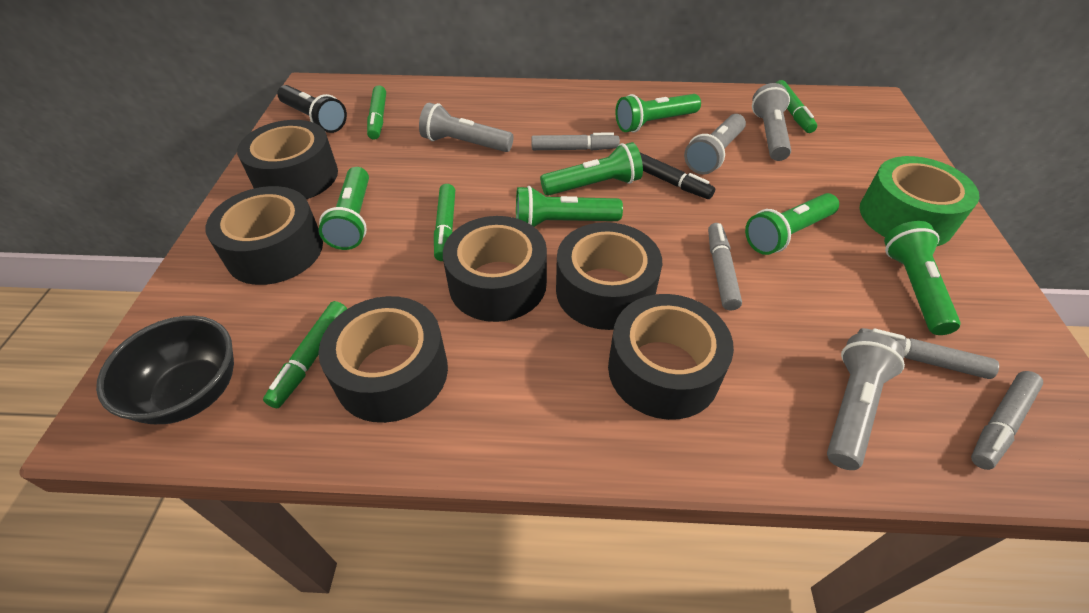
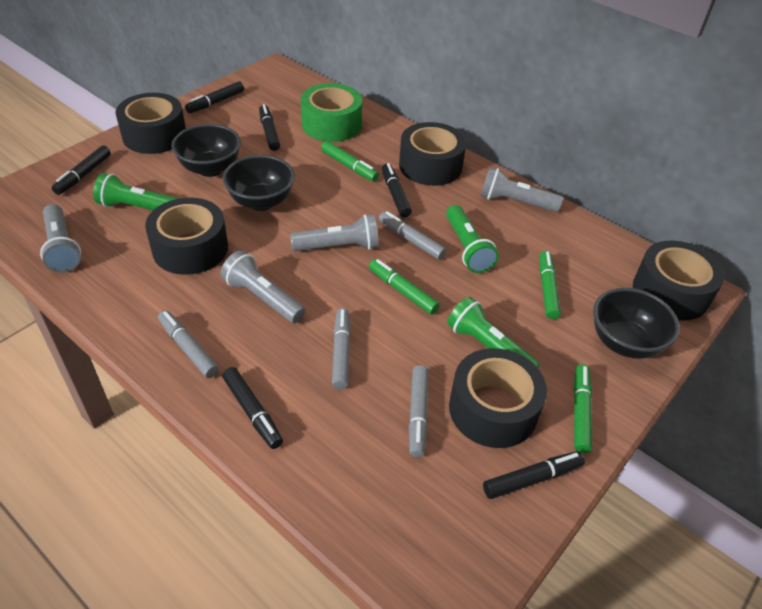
black bowl: 1 -> 3
black flashlight: 1 -> 0
black marker: 1 -> 6
black tape: 6 -> 5
green flashlight: 6 -> 3

